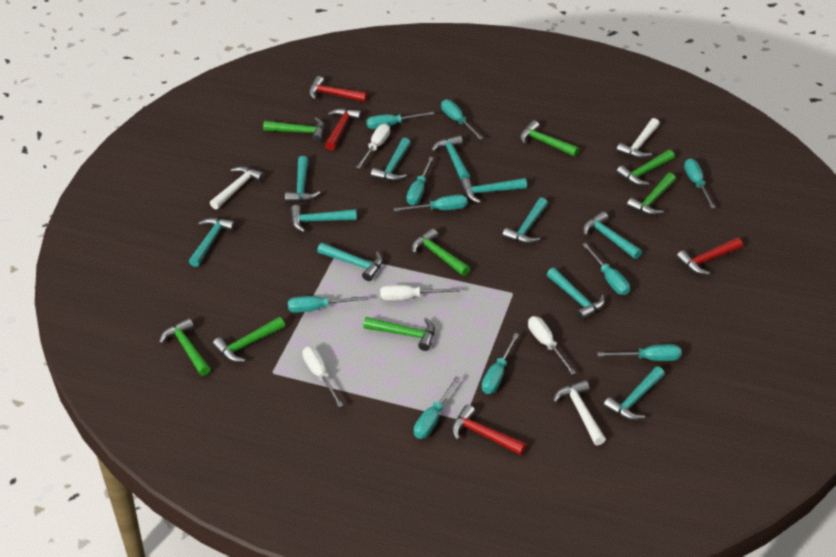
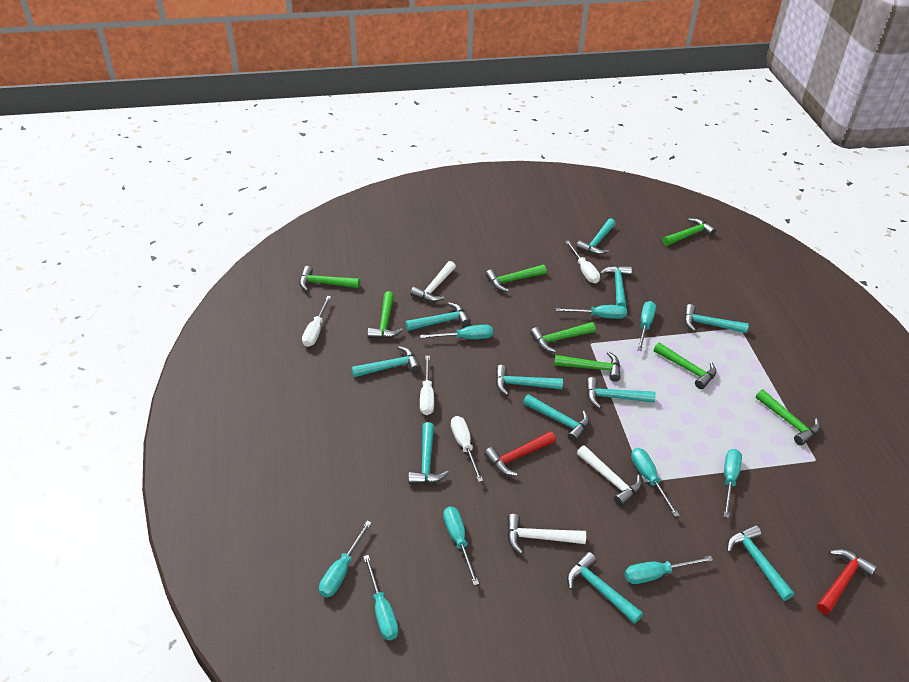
red hammer: 4 -> 2
turquoise screwdriver: 10 -> 9

